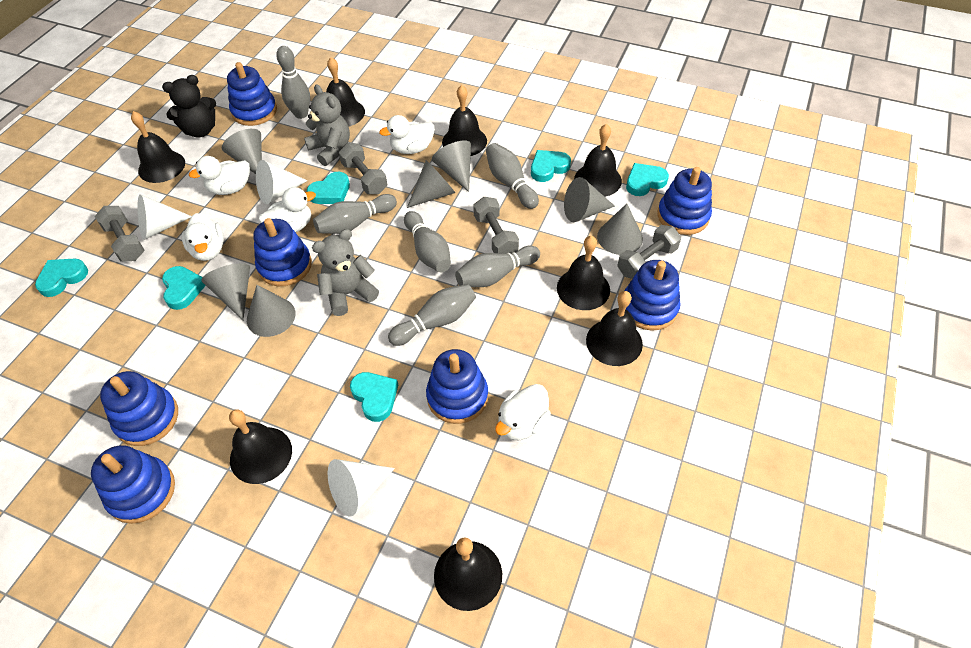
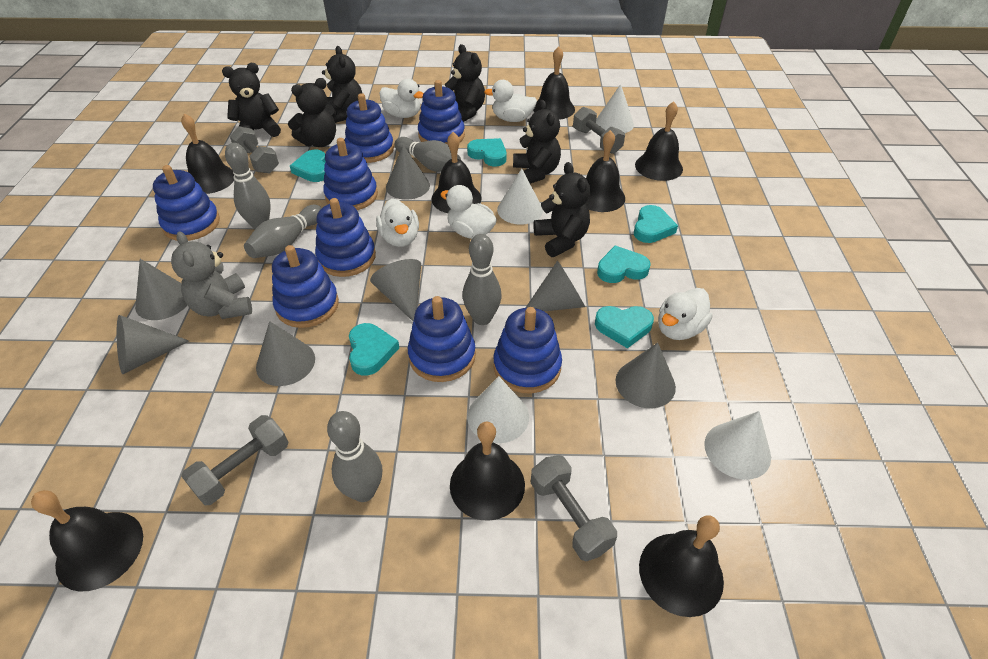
black teddy bear: 1 -> 6
blue stacking toy: 7 -> 8
grey bowling pin: 6 -> 5
grey teddy bear: 2 -> 1
white cone: 3 -> 4

